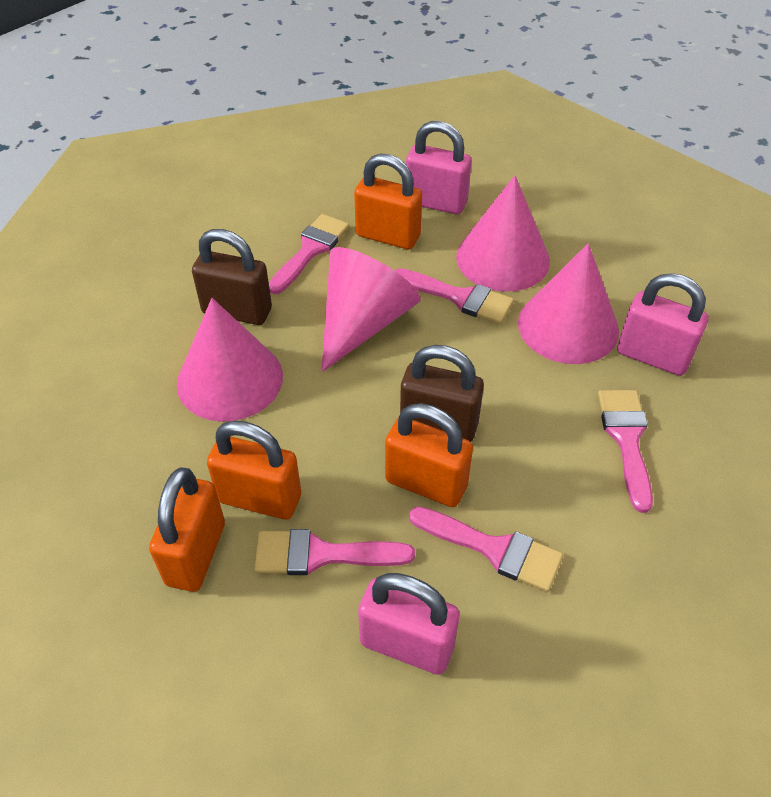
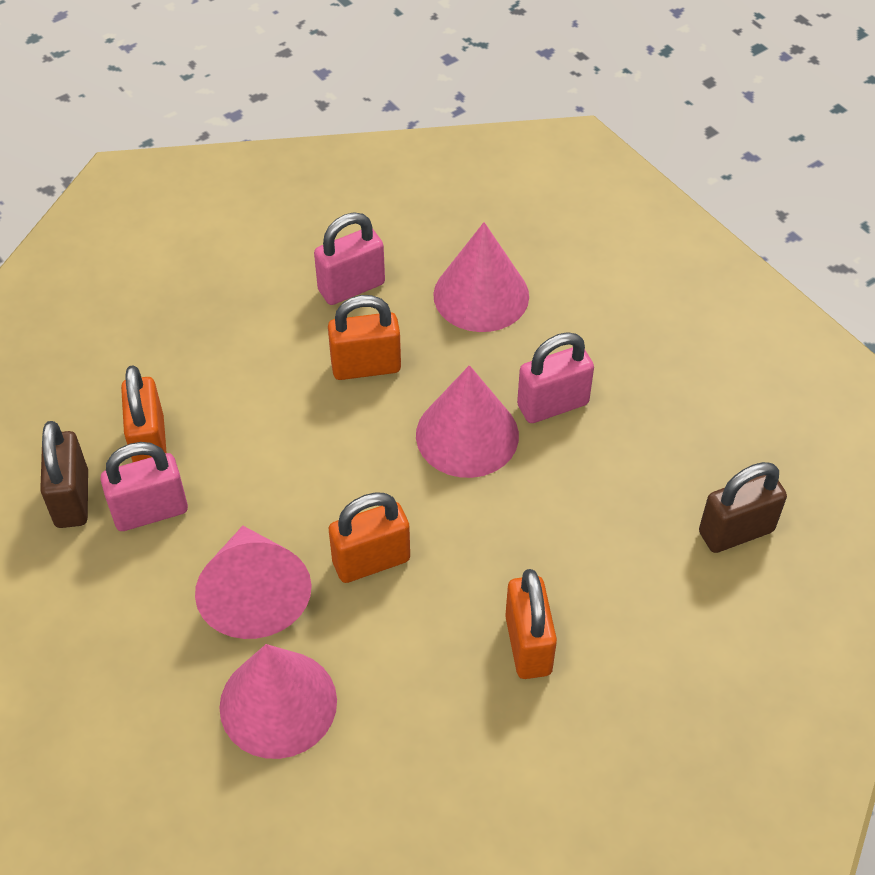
pink brush: 5 -> 0

